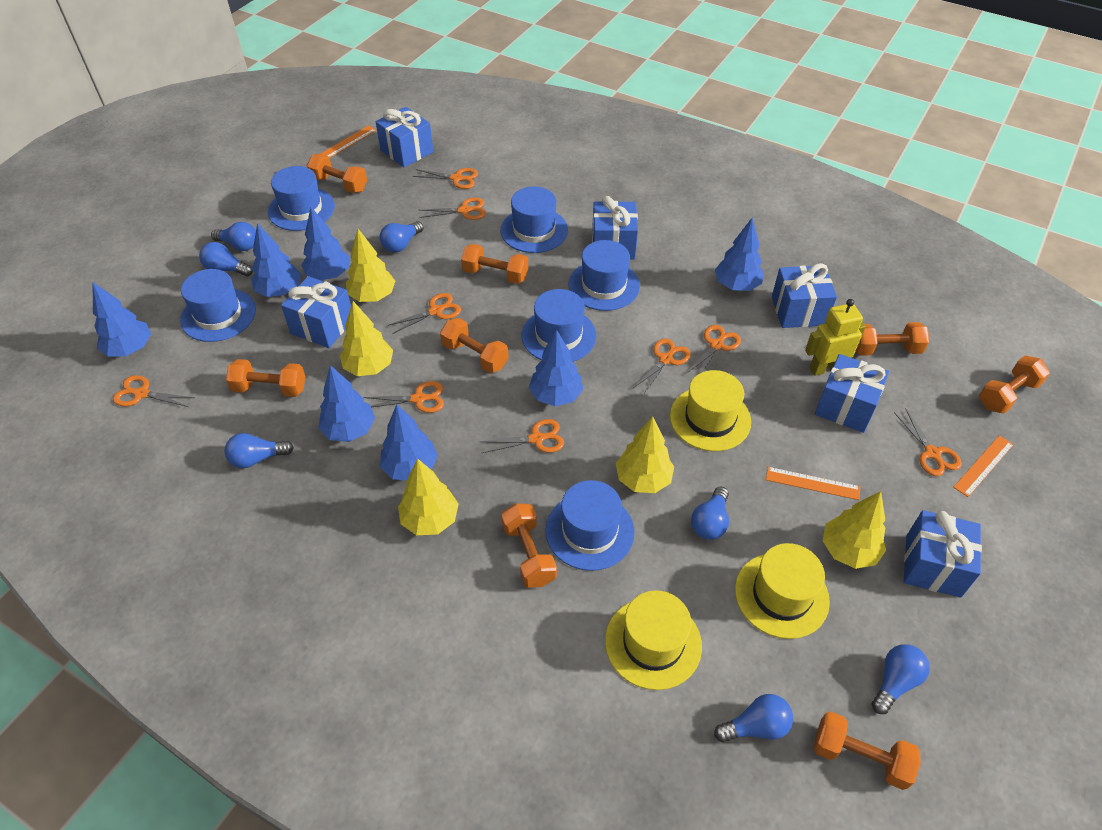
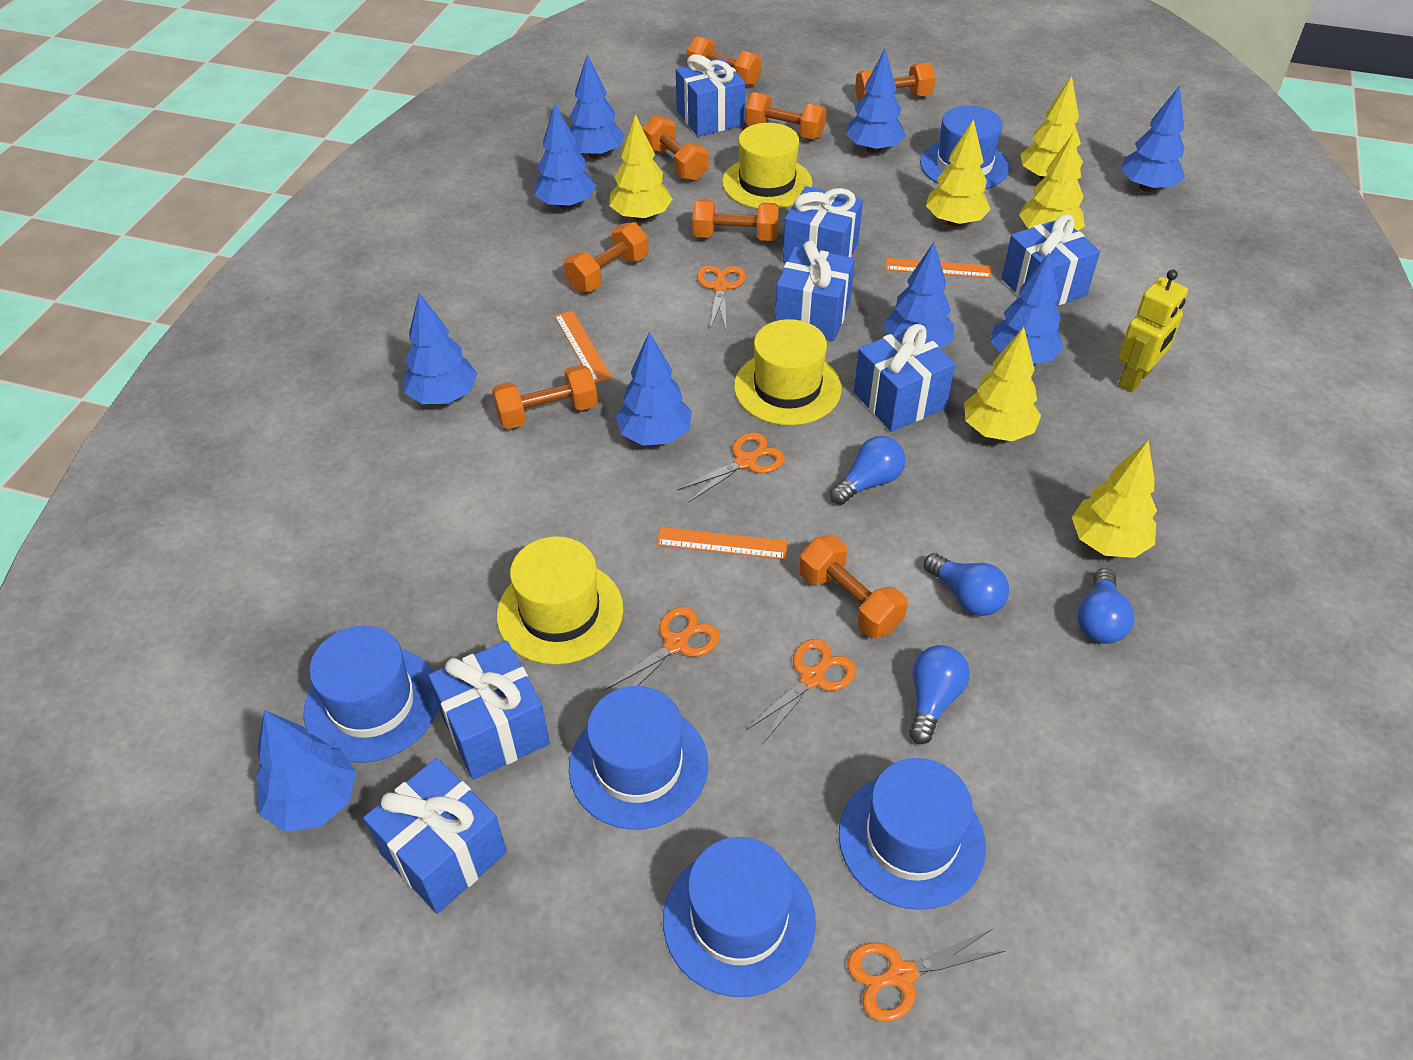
blue gift: 6 -> 7
blue hat: 6 -> 5
blue light bulb: 7 -> 4
blue tree: 7 -> 9
orange scissors: 9 -> 5
yellow tree: 5 -> 6

